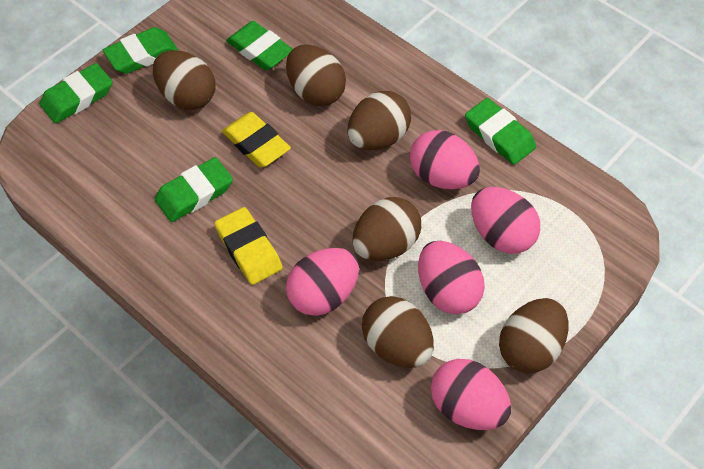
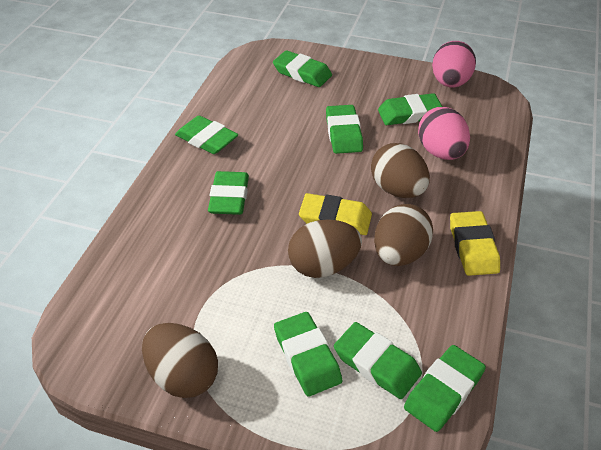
brown egg: 6 -> 4
green eraser: 5 -> 8
pink egg: 5 -> 2

